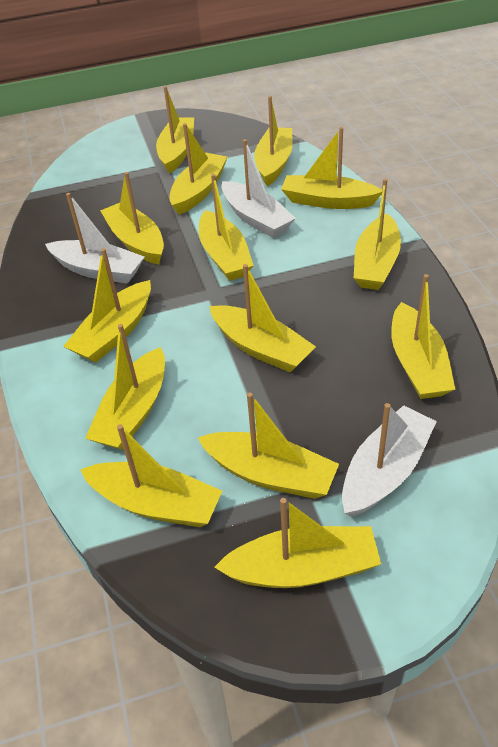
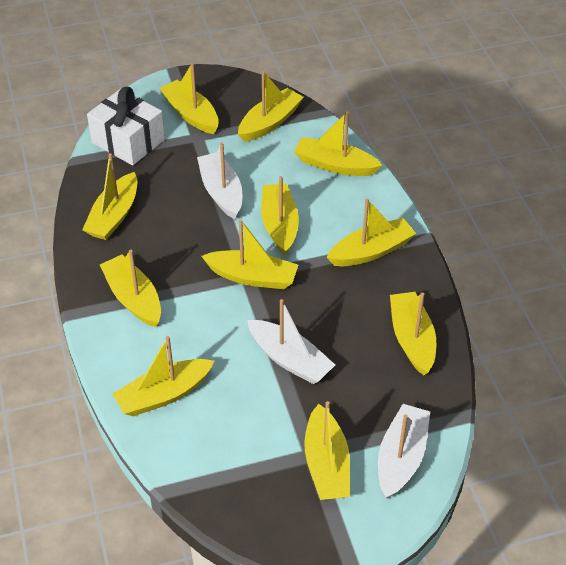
white gift: 0 -> 1
yellow boat: 14 -> 11

